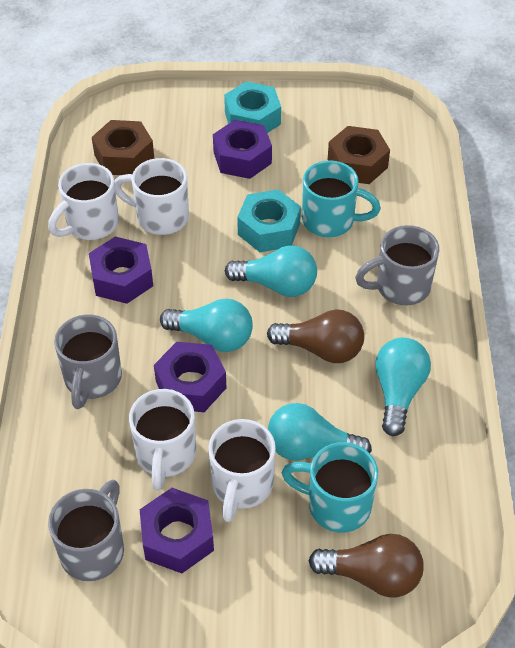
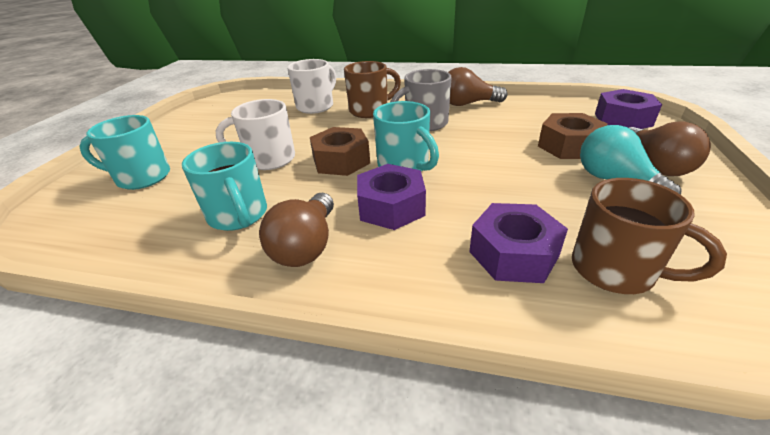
brown light bulb: 2 -> 3
brown mug: 0 -> 2
grey mug: 3 -> 1
purple nut: 4 -> 3
turquoise light bulb: 4 -> 1
turquoise mug: 2 -> 3
turquoise nut: 2 -> 0
white mug: 4 -> 2

